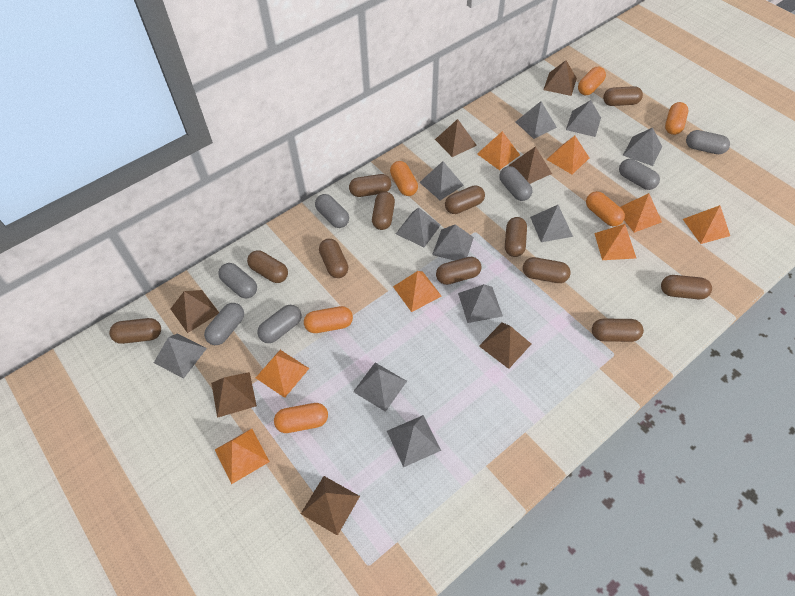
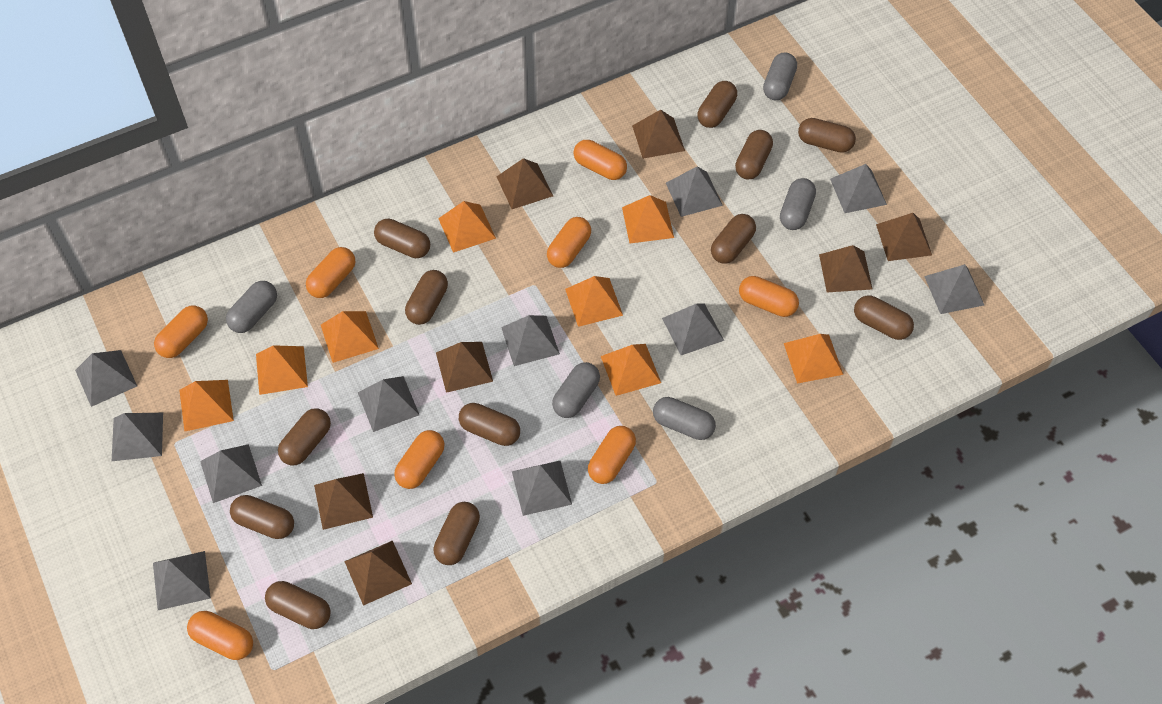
grey capsule: 7 -> 5
orange capsule: 6 -> 8

